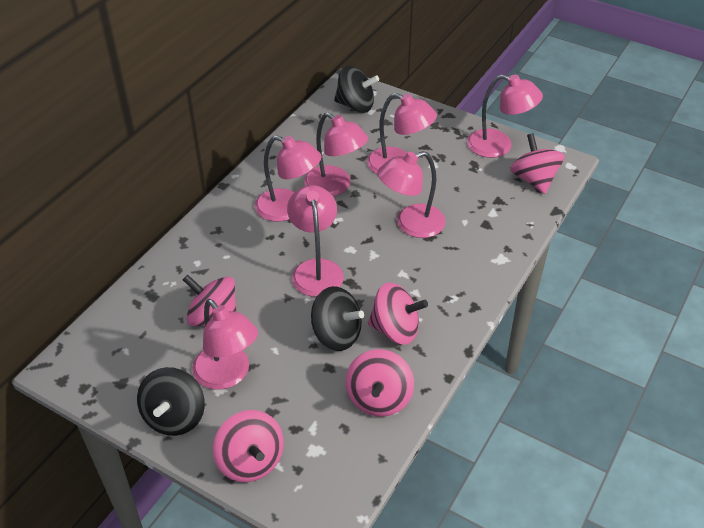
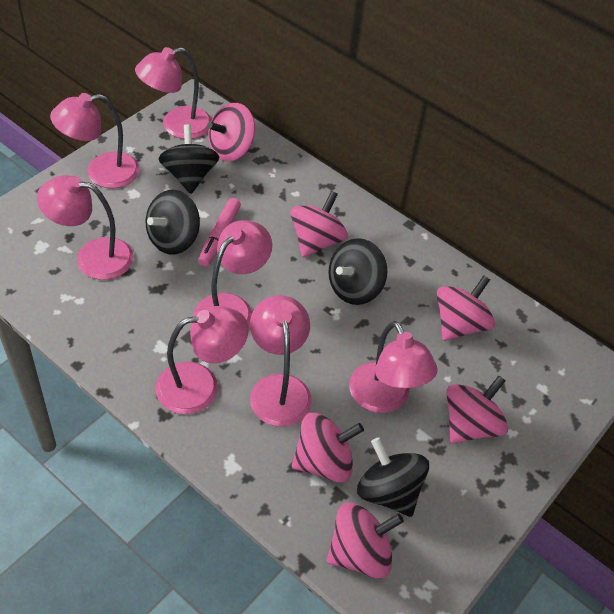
black spinning top: 3 -> 4
pink marker: 0 -> 1
pink spinning top: 5 -> 6

